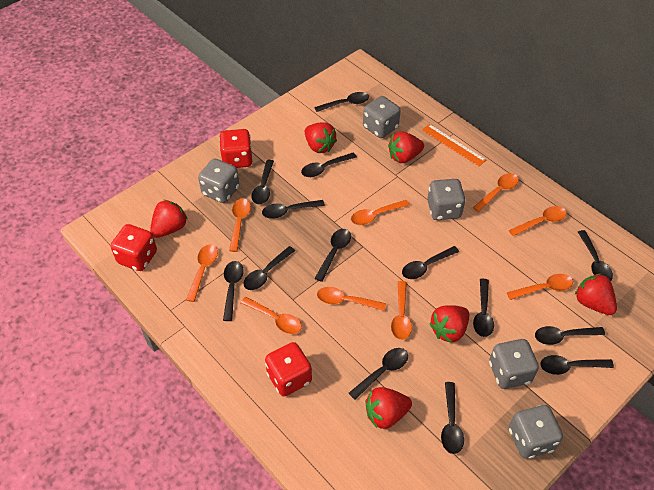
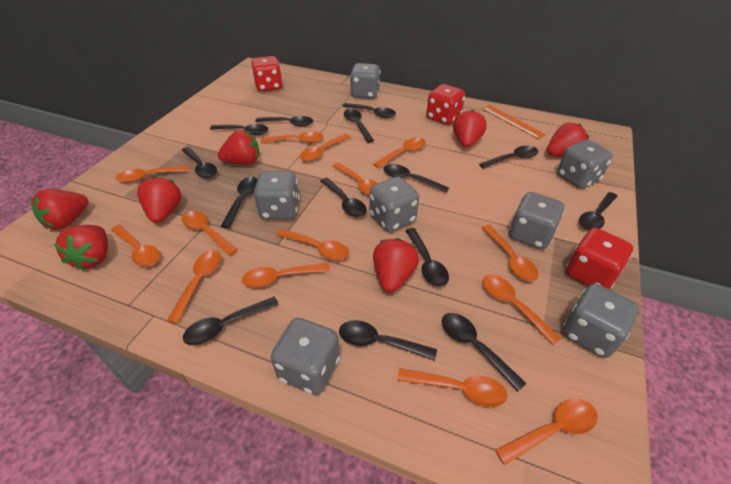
grey dice: 5 -> 7
orange spoon: 9 -> 14
red strawberry: 6 -> 7

